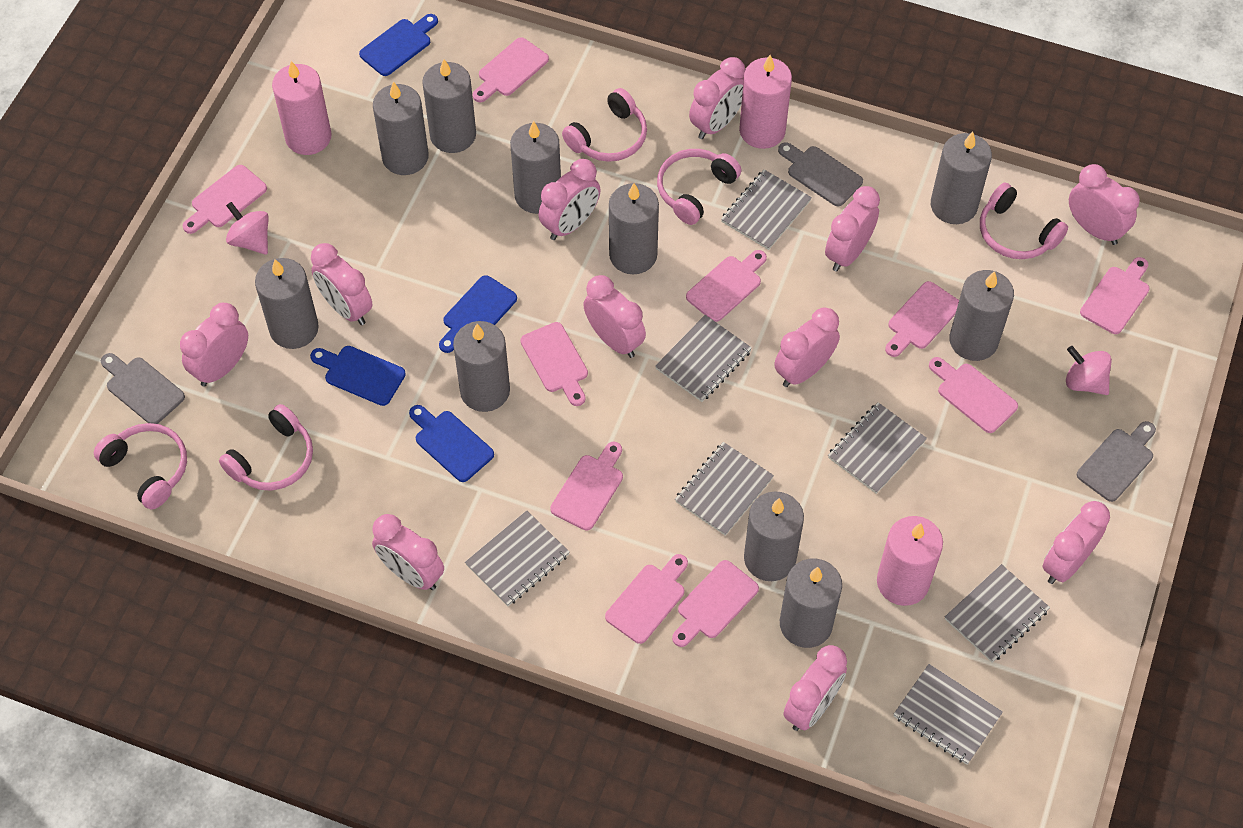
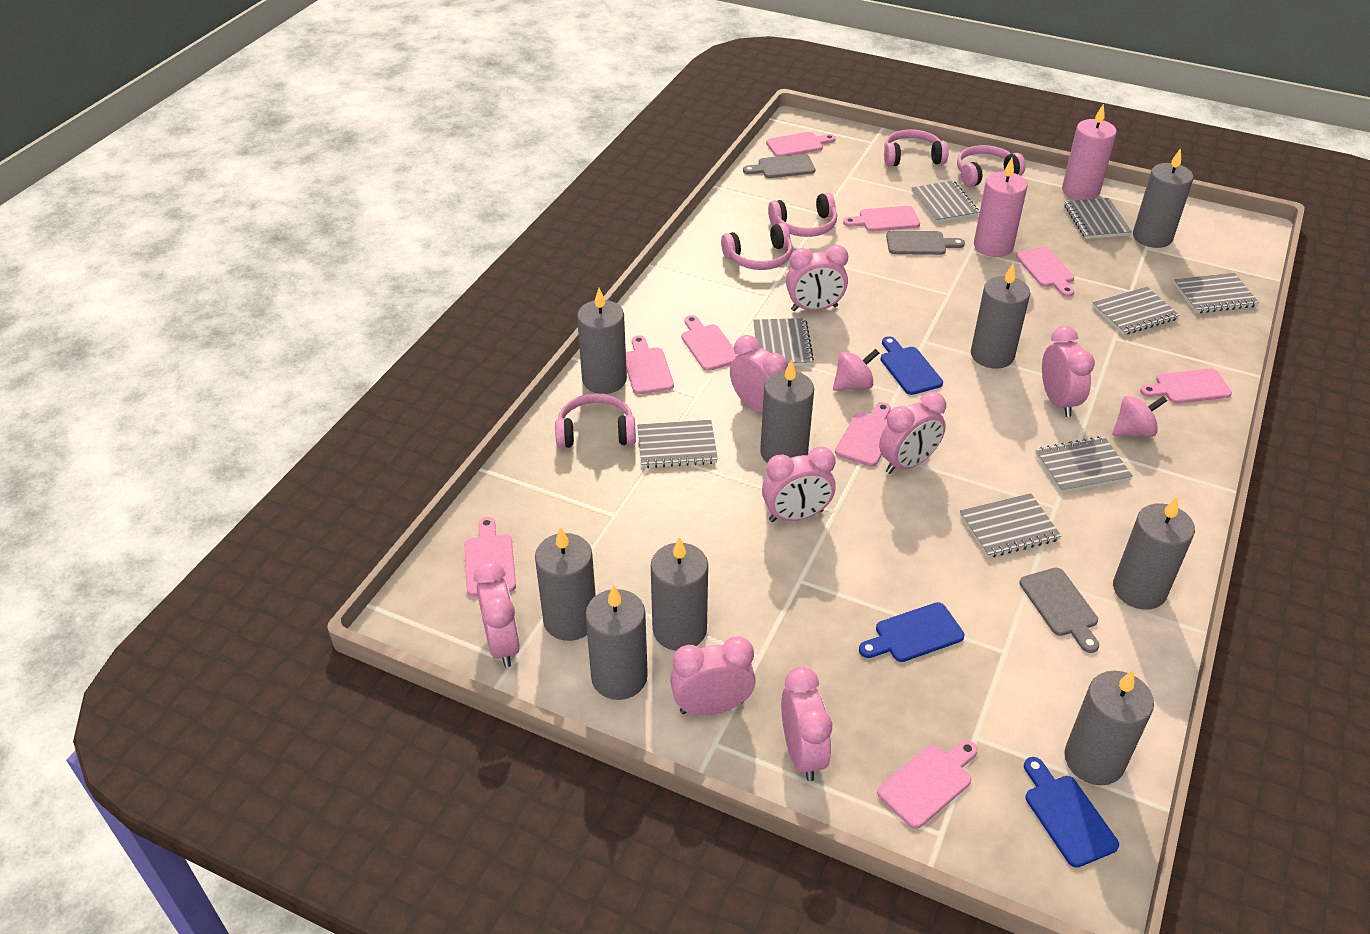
blue cutting board: 4 -> 3
grey candle: 10 -> 9
grey notebook: 7 -> 8
pink candle: 3 -> 2
pink clock: 11 -> 8
pink cutting board: 10 -> 9

